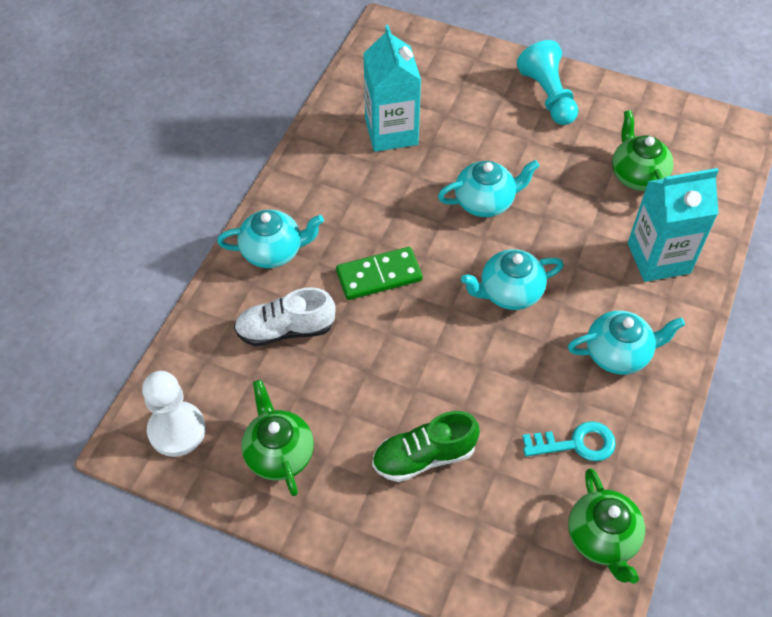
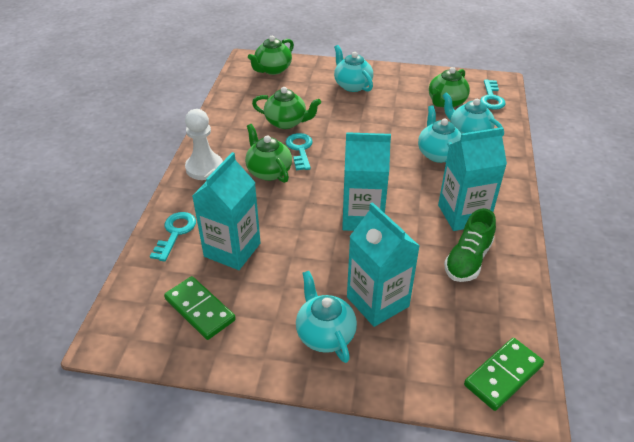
green domino: 1 -> 2
green teapot: 3 -> 4
turquoise carton: 2 -> 4
turquoise key: 1 -> 3
turquoise pawn: 1 -> 0
white shoe: 1 -> 0

